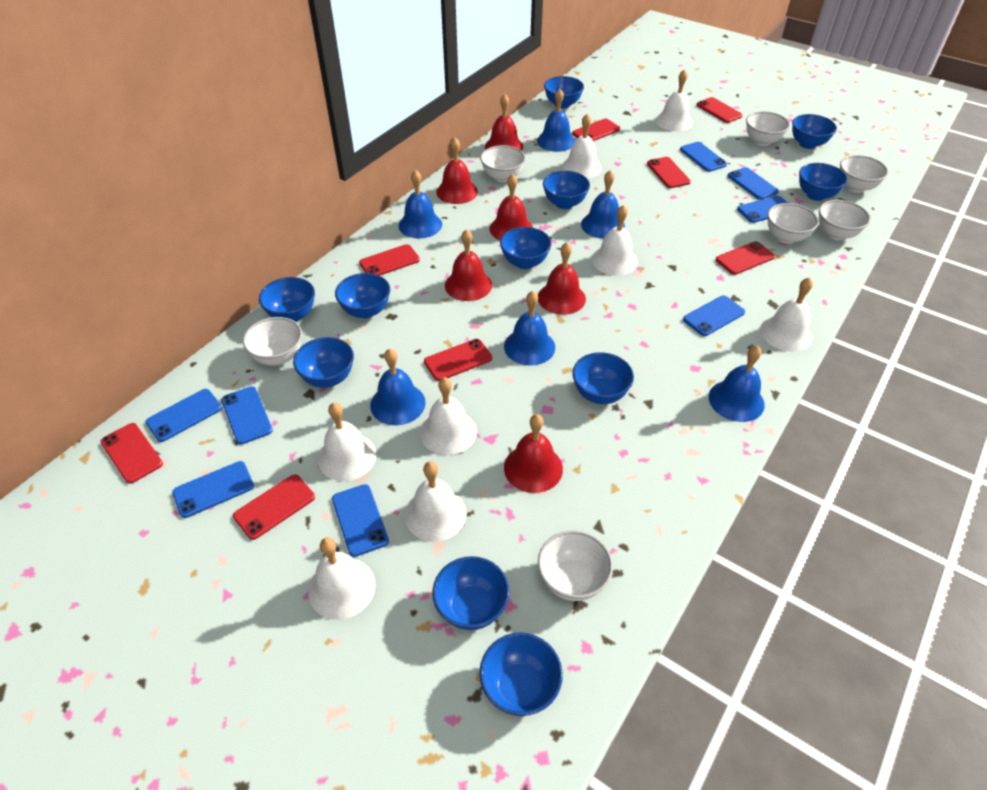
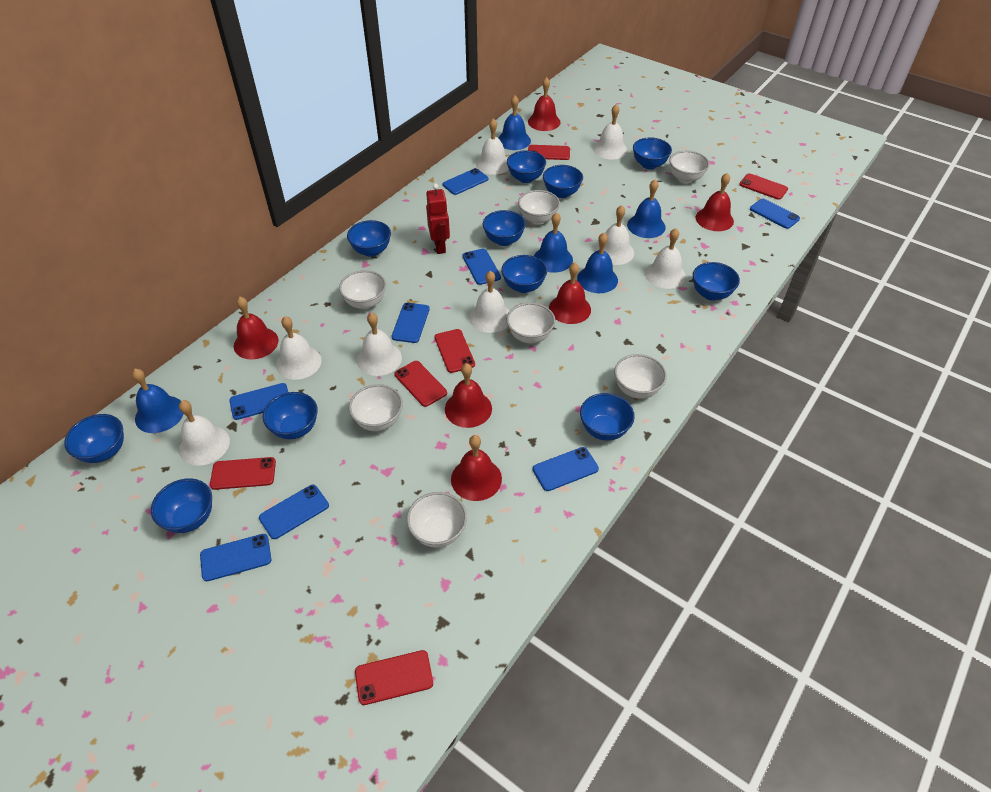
blue bell: 6 -> 5
red phone: 8 -> 6
red robot: 0 -> 1

